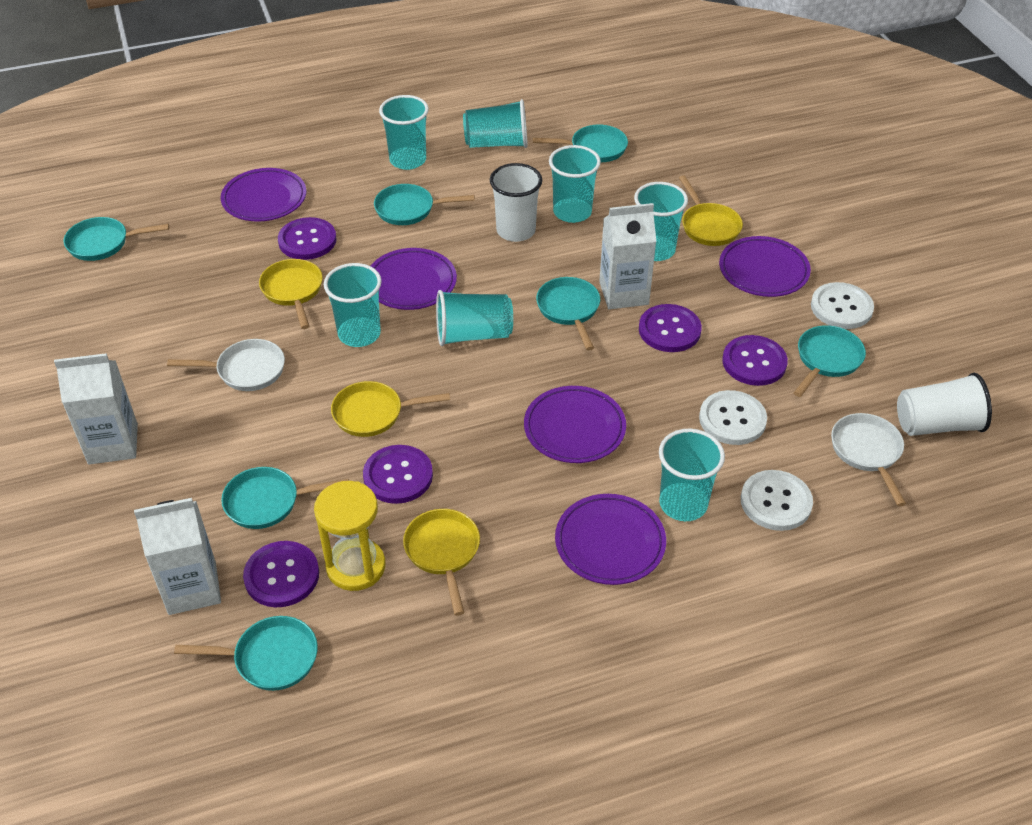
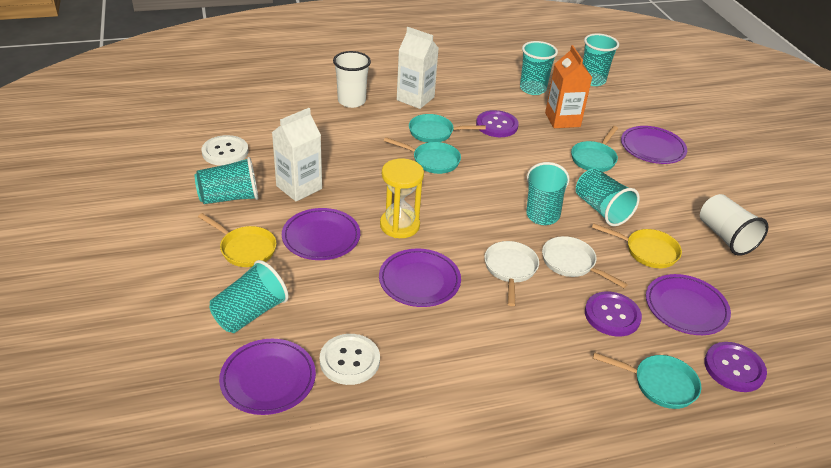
orange carton: 0 -> 1
purple button: 5 -> 3
turquoise cup: 7 -> 6
turquoise pan: 7 -> 4
white button: 3 -> 2
white carton: 3 -> 2
yellow pan: 4 -> 2

